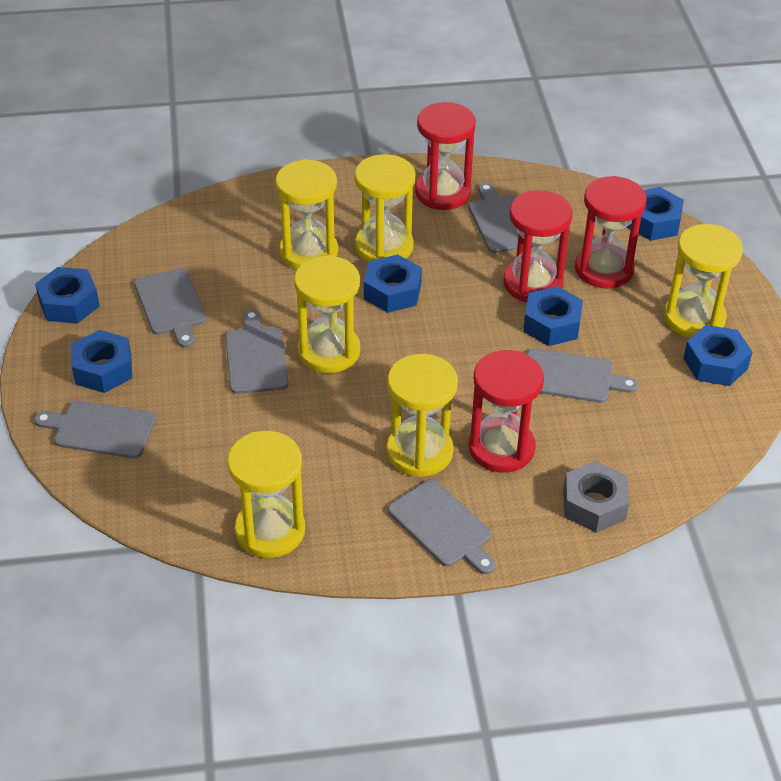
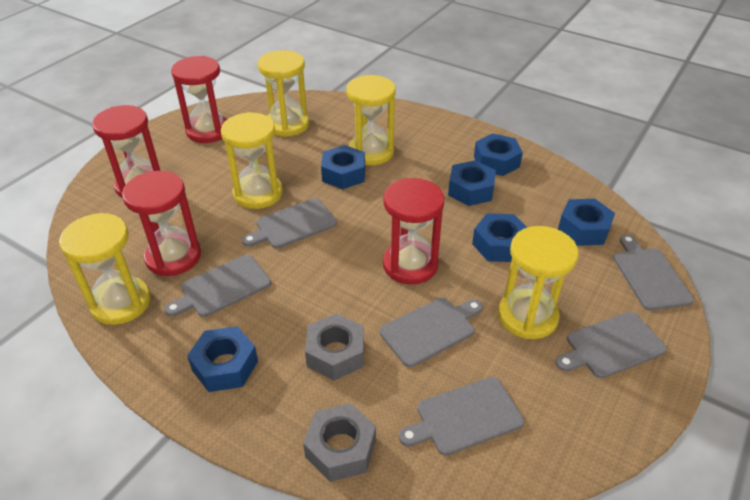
grey nut: 1 -> 2
yellow hourglass: 6 -> 5

